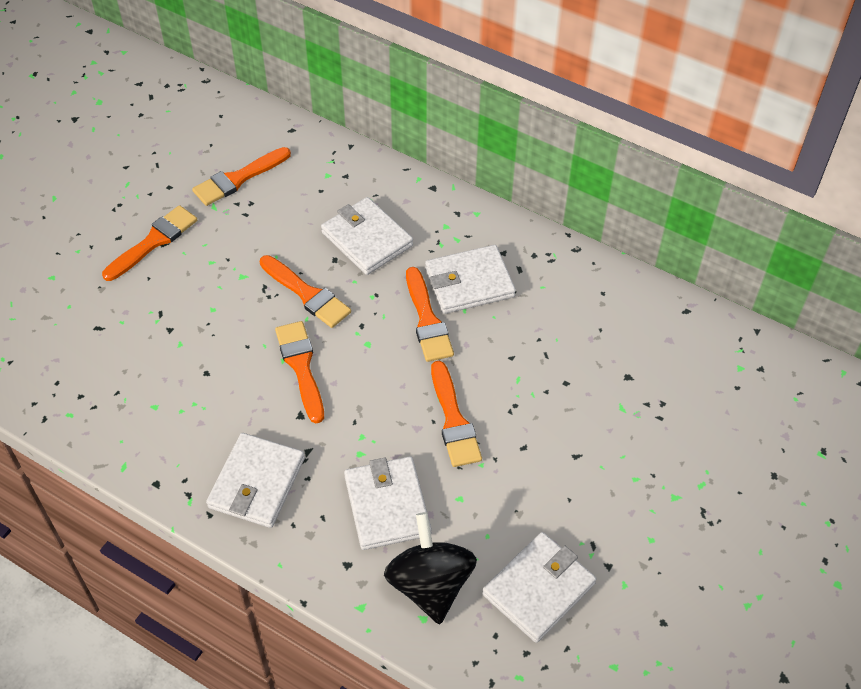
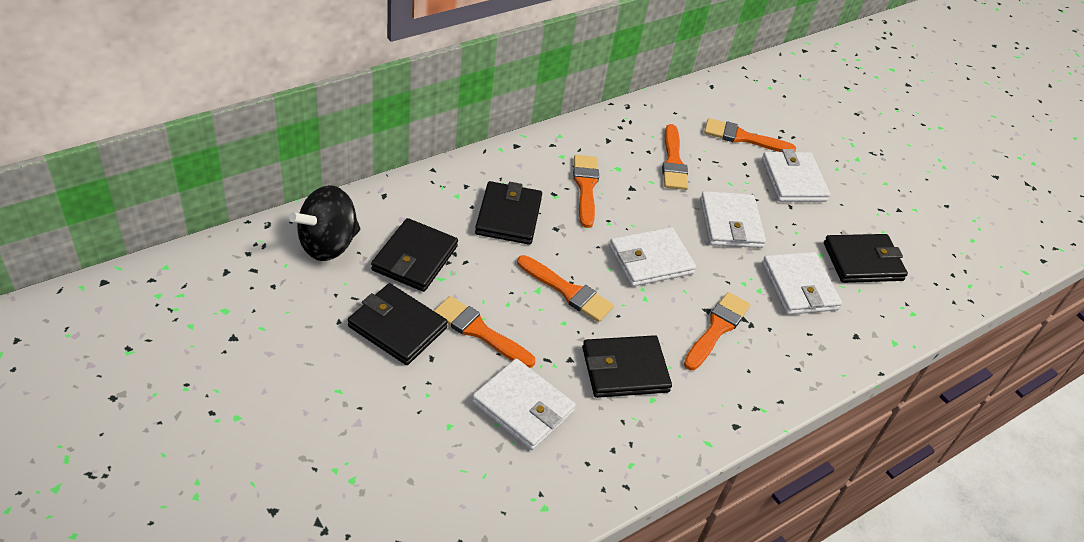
black wallet: 0 -> 5

